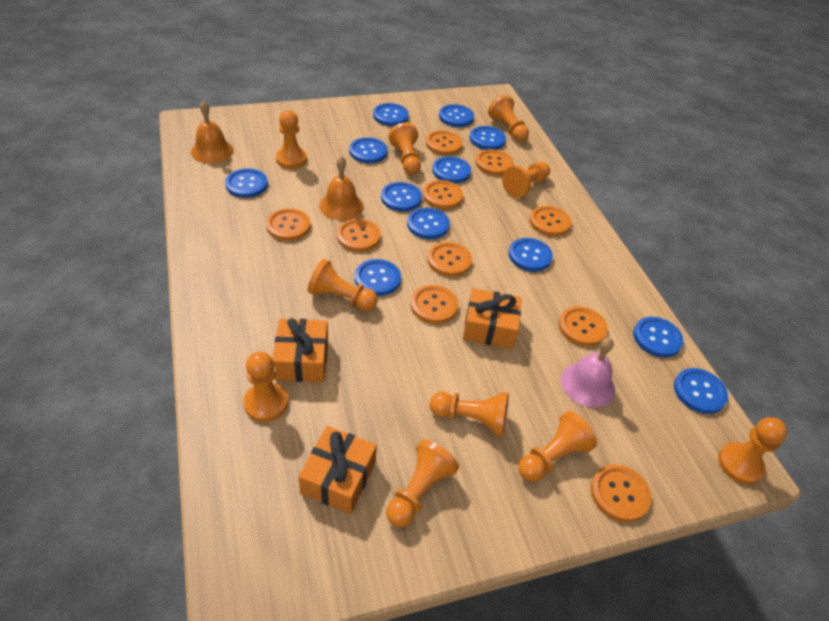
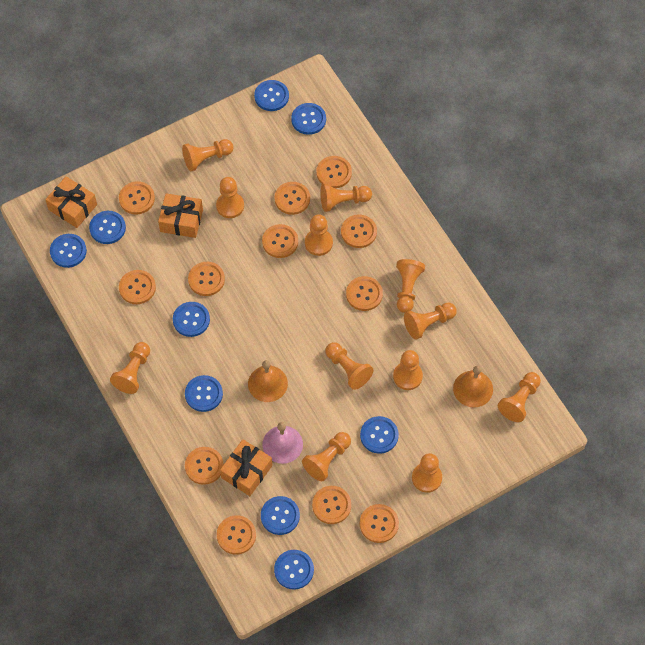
blue button: 12 -> 9
orange button: 10 -> 12
orange pawn: 10 -> 12

